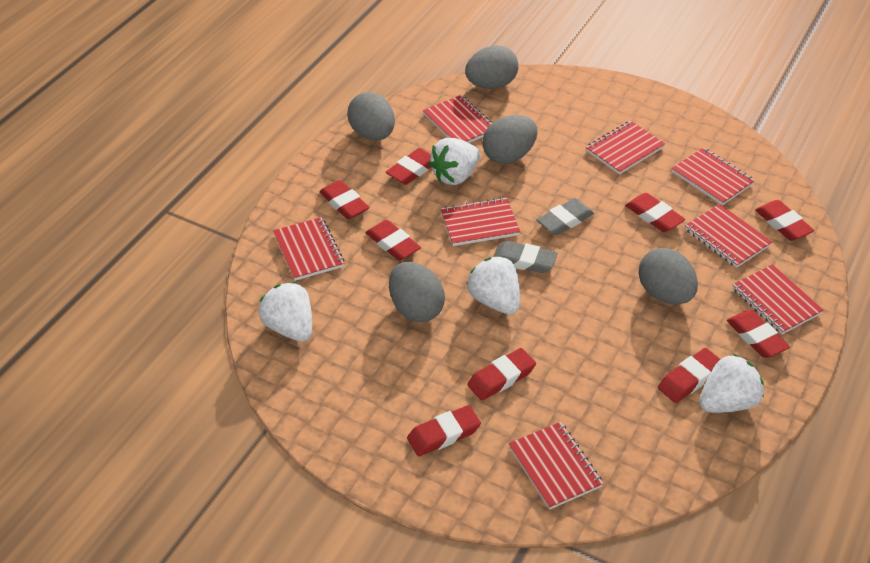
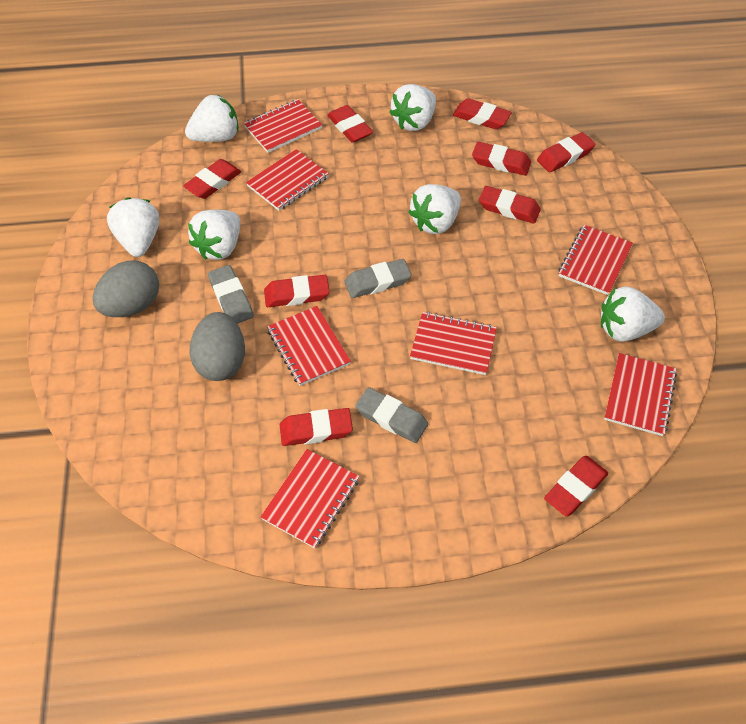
grey egg: 5 -> 2
grey eraser: 2 -> 3
red notebook: 8 -> 7
white strawberry: 4 -> 6

